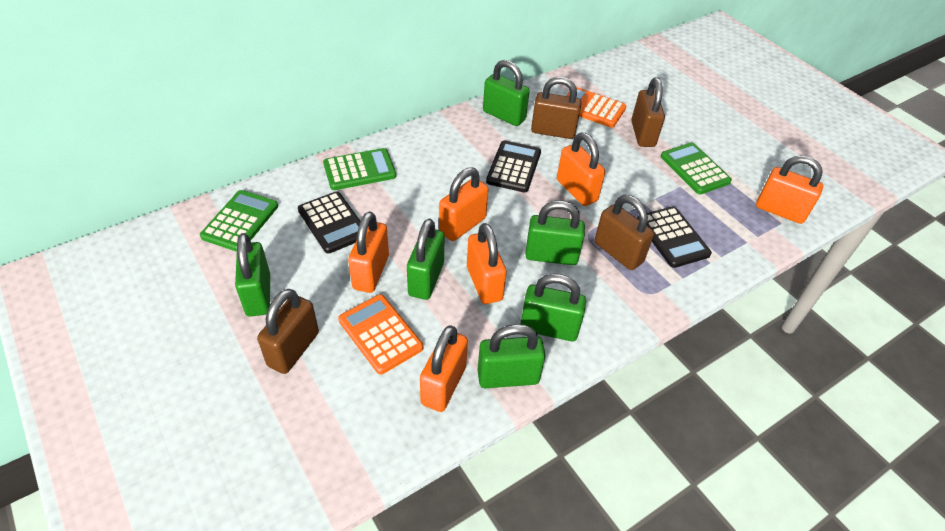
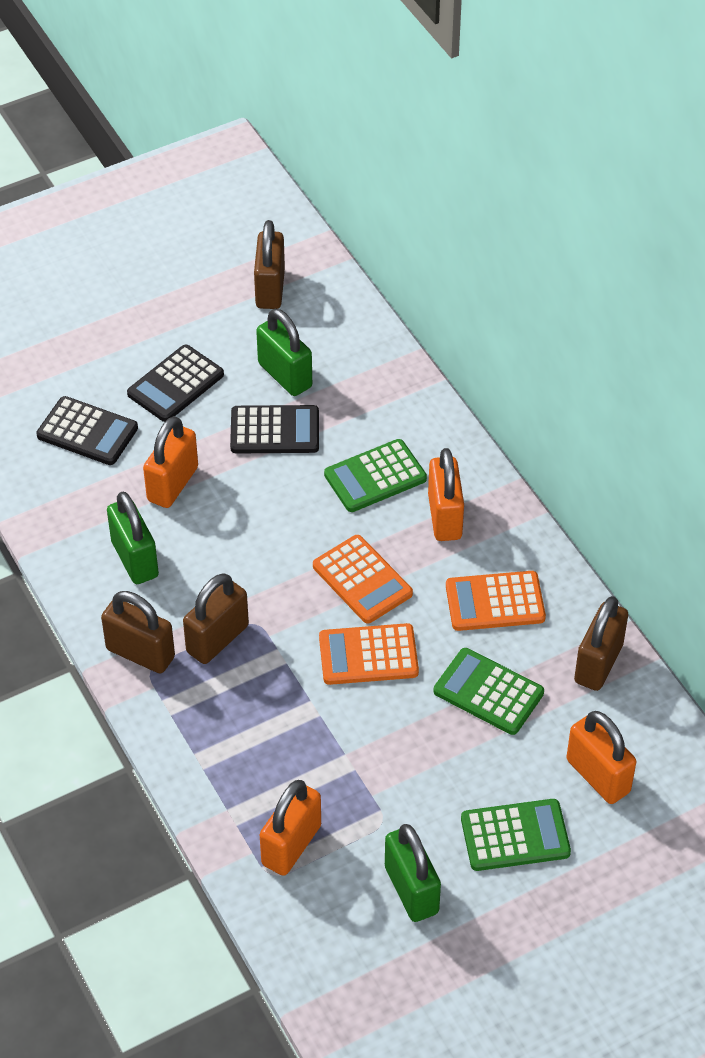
green padlock: 6 -> 3
orange calculator: 2 -> 3
orange padlock: 6 -> 4

